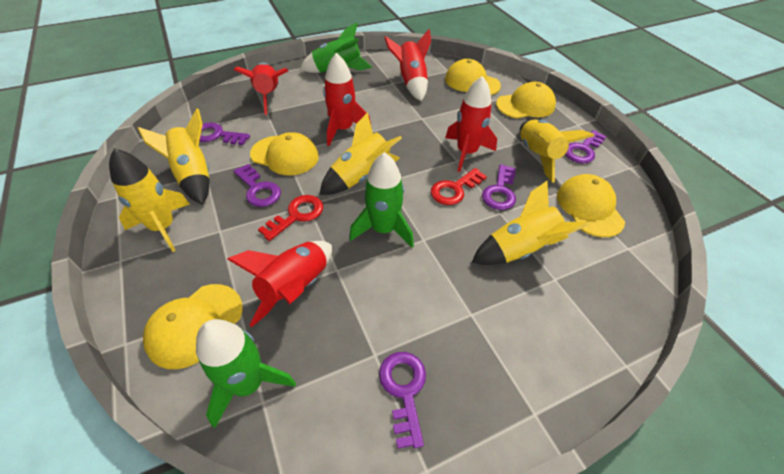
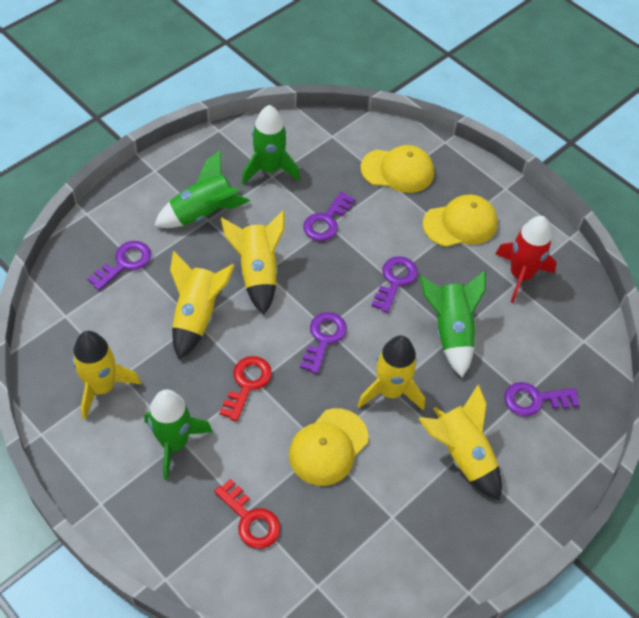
green rocket: 3 -> 4
red rocket: 5 -> 1
yellow cap: 5 -> 3

